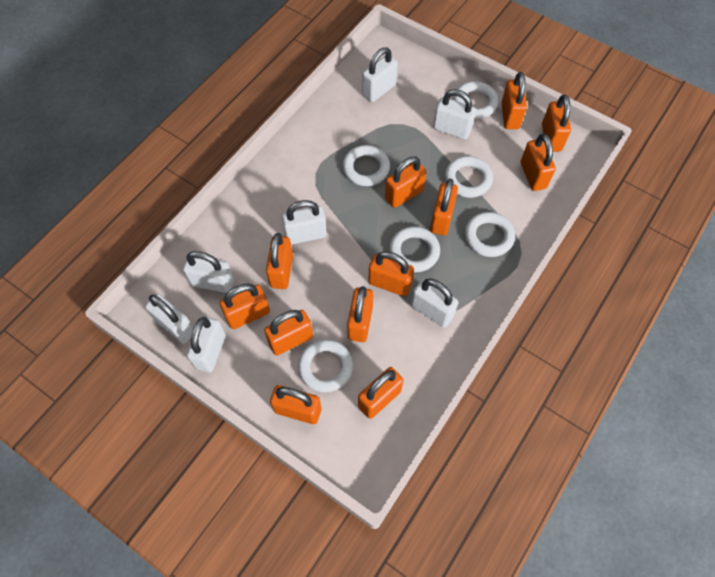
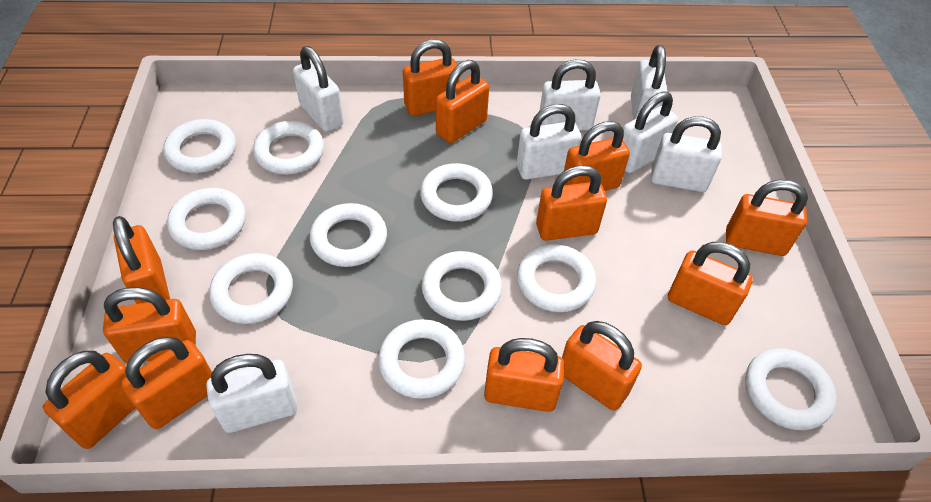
white ring: 6 -> 10

